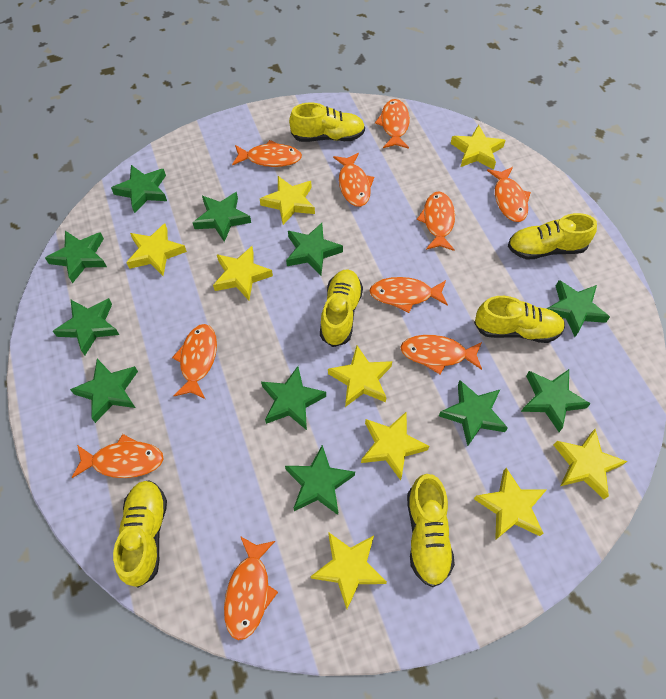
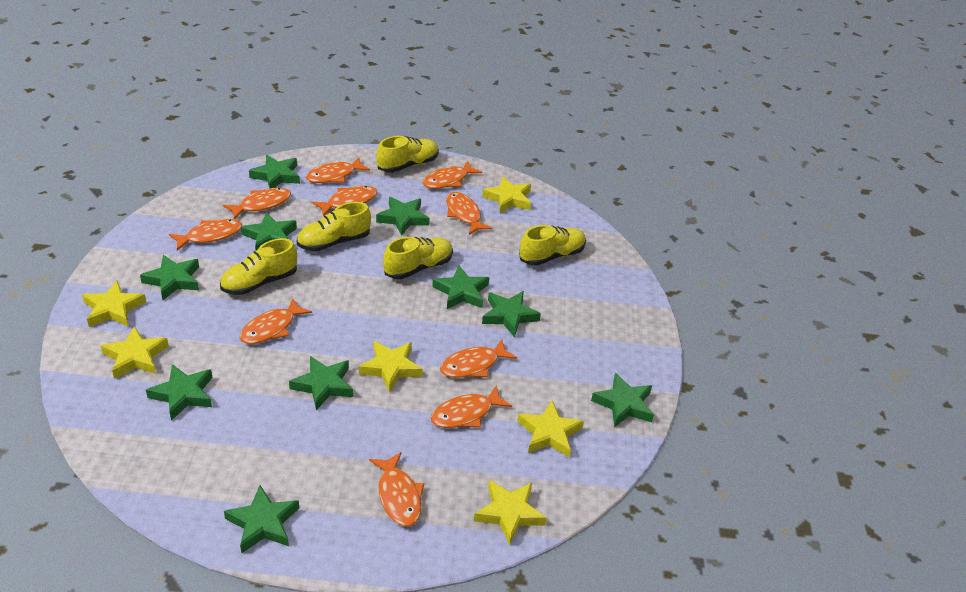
green star: 11 -> 10
yellow shoe: 6 -> 5
yellow star: 9 -> 6

